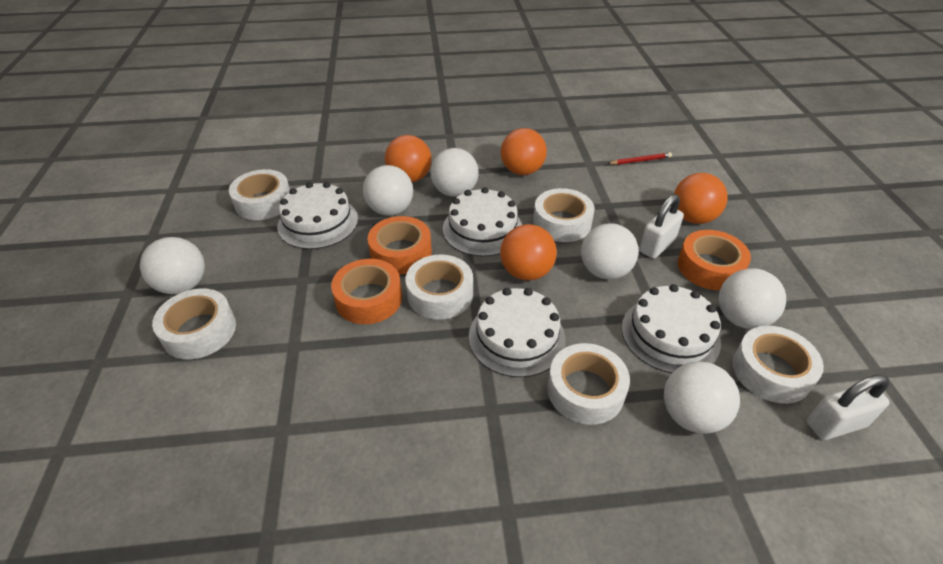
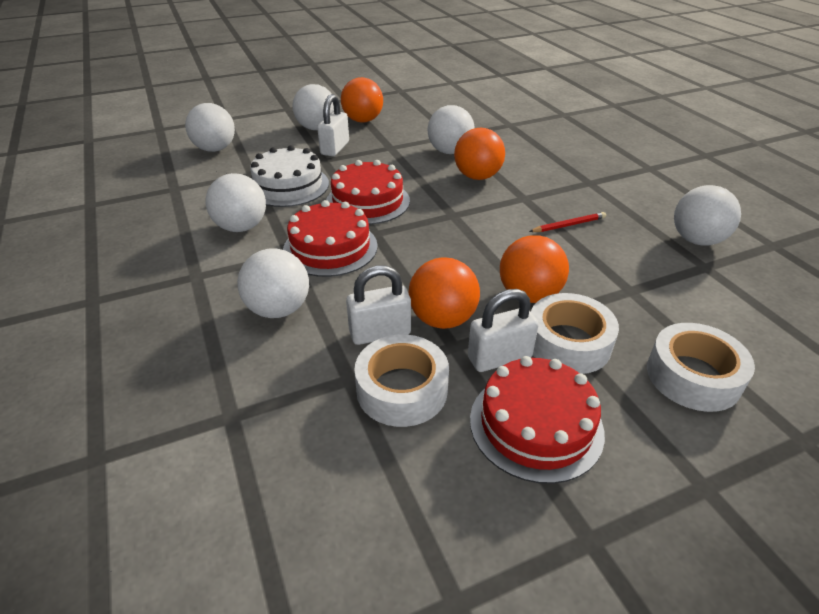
orange tape: 3 -> 0
red cake: 0 -> 3
white cake: 4 -> 1
white padlock: 2 -> 3
white tape: 6 -> 3

